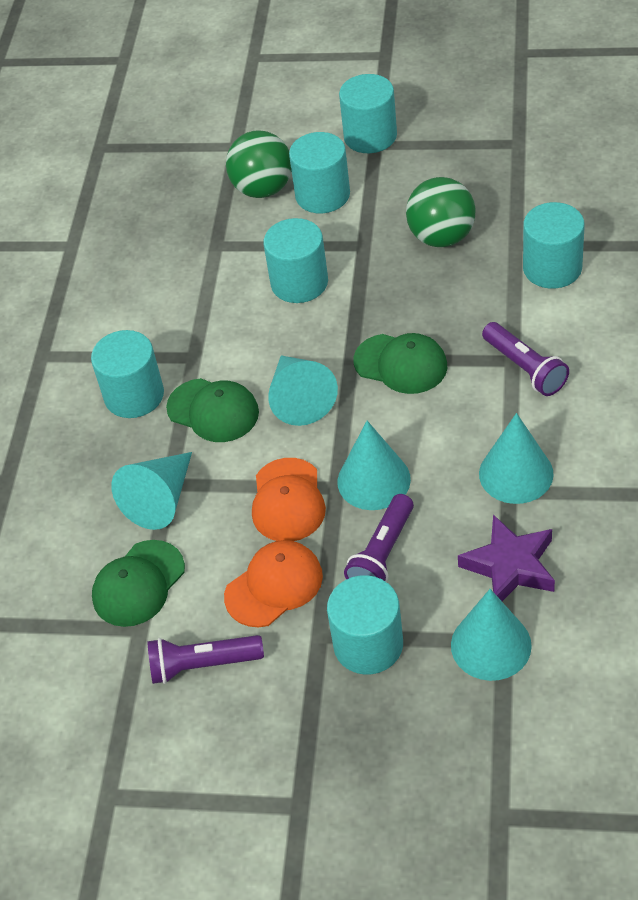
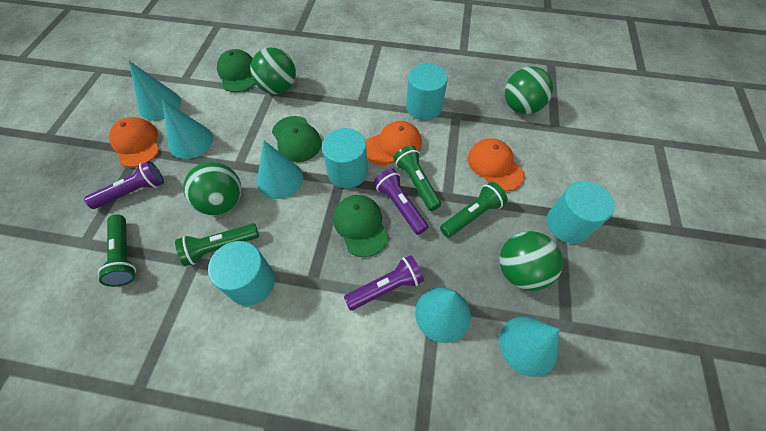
green ball: 2 -> 4
green flashlight: 0 -> 4
orange cap: 2 -> 3
purple star: 1 -> 0
turquoise cylinder: 6 -> 4

